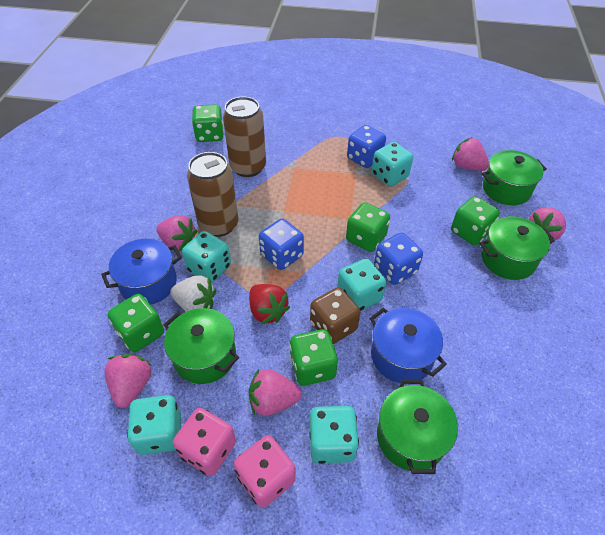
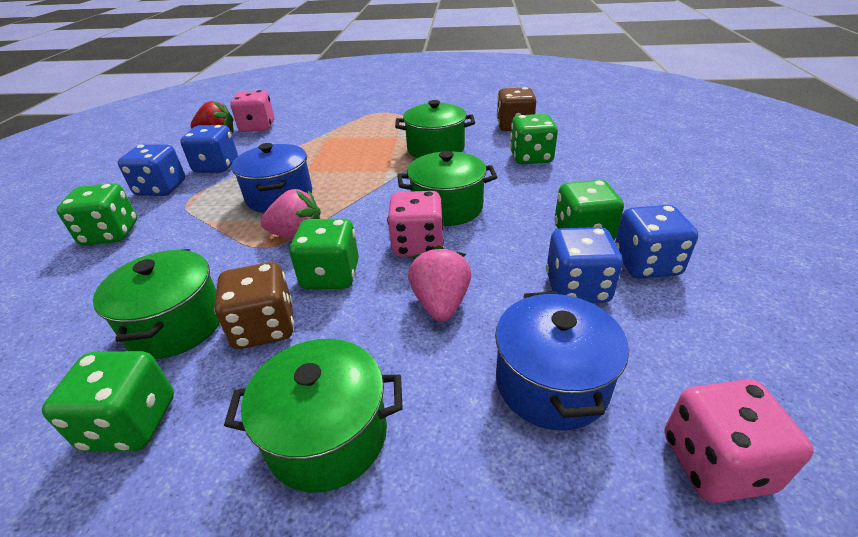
blue dice: 3 -> 4
brown can: 2 -> 0
brown dice: 1 -> 2
pink dice: 2 -> 3
pink strawberry: 5 -> 2
turquoise dice: 5 -> 0
white strawberry: 1 -> 0

